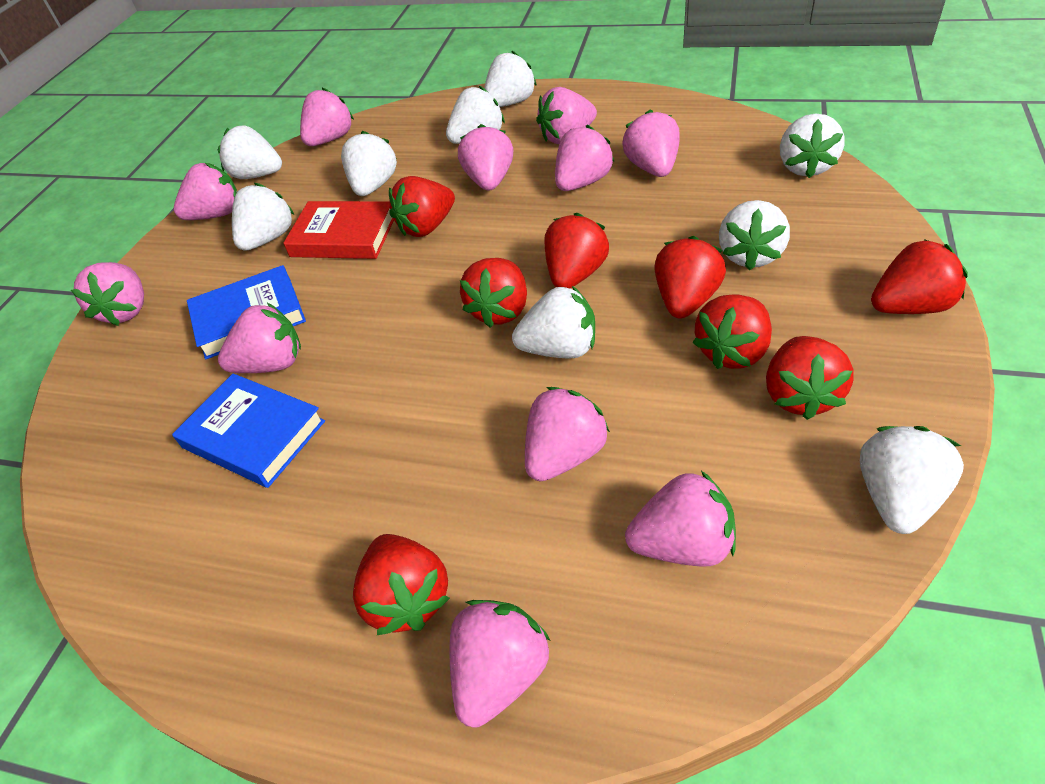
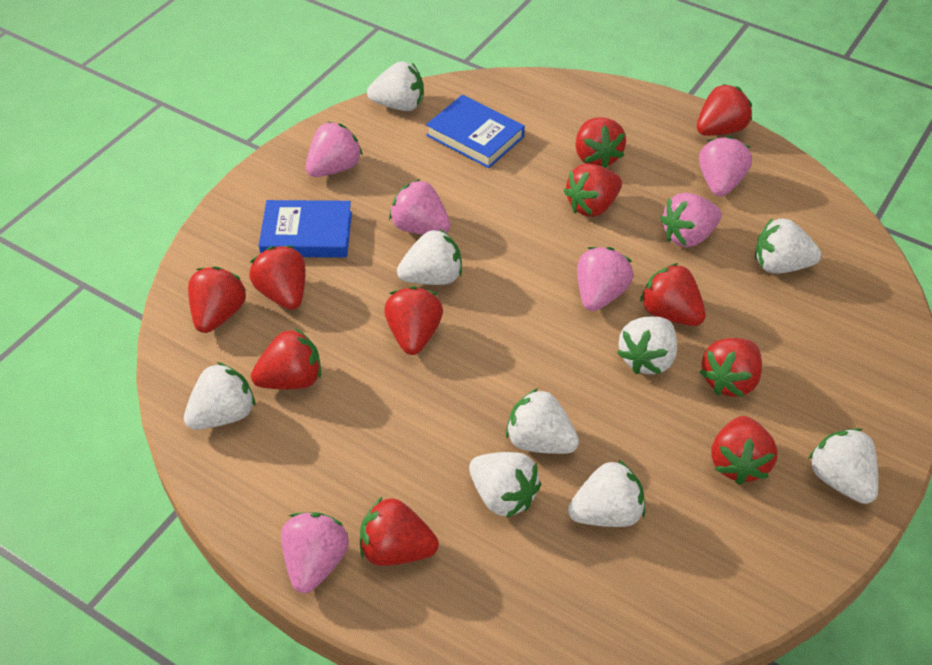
pink strawberry: 11 -> 6
red book: 1 -> 0
red strawberry: 8 -> 11

